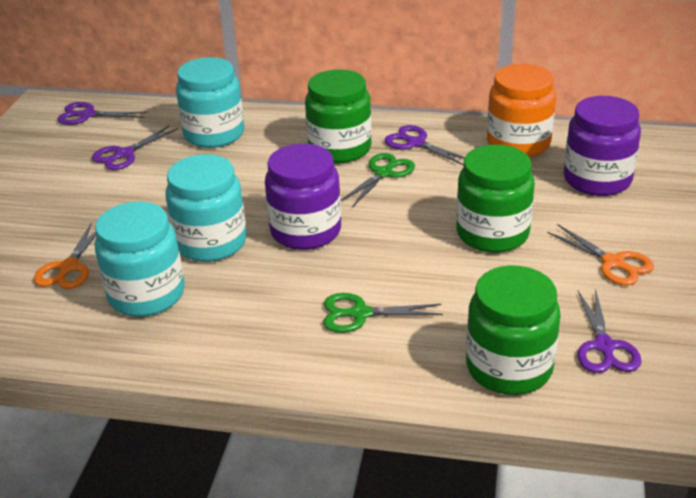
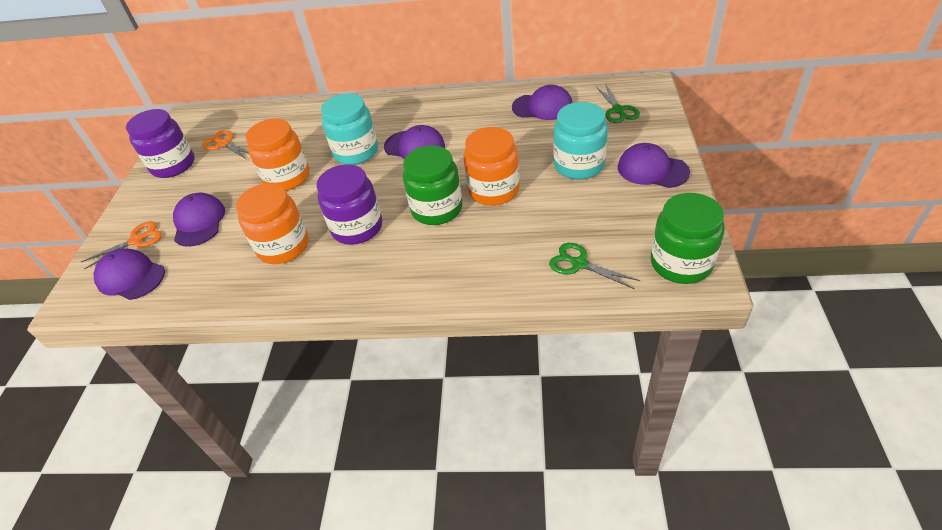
green jar: 3 -> 2
orange jar: 1 -> 3
purple cap: 0 -> 5
purple scissors: 4 -> 0
turquoise jar: 3 -> 2

